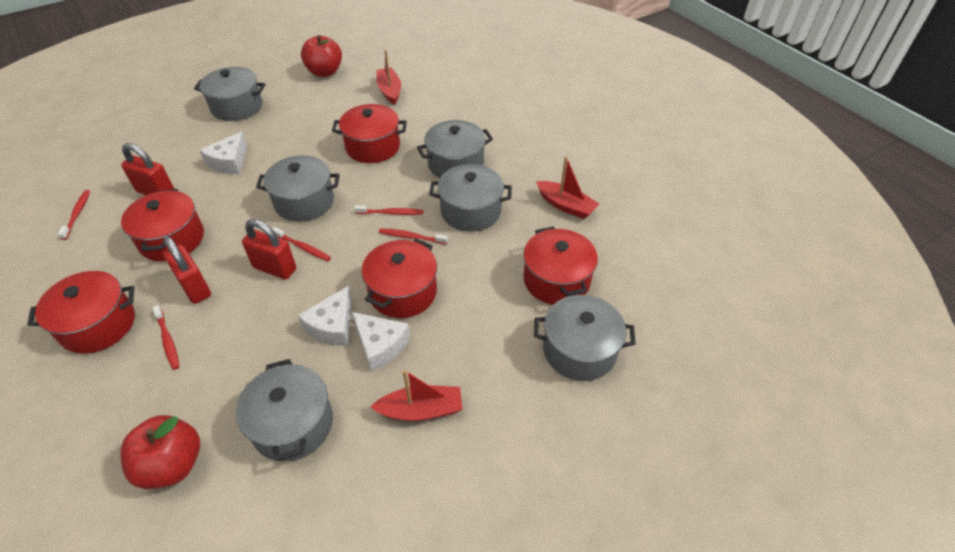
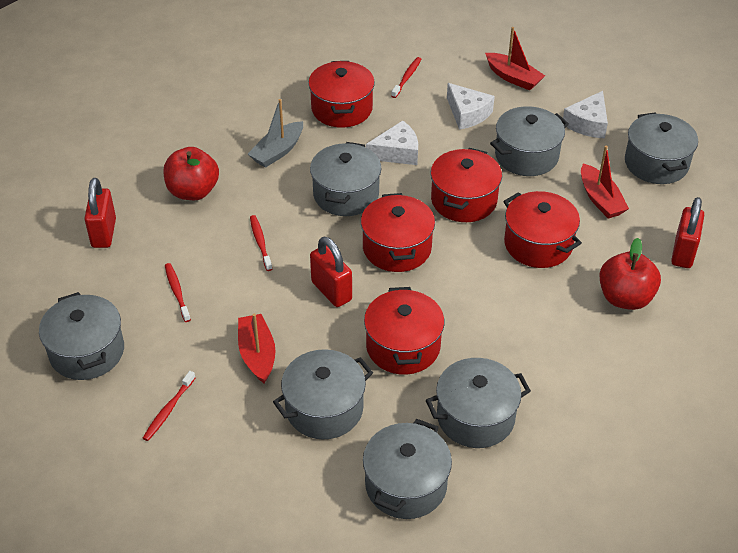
grey boat: 0 -> 1
grey pot: 6 -> 7
red toothbrush: 5 -> 4

